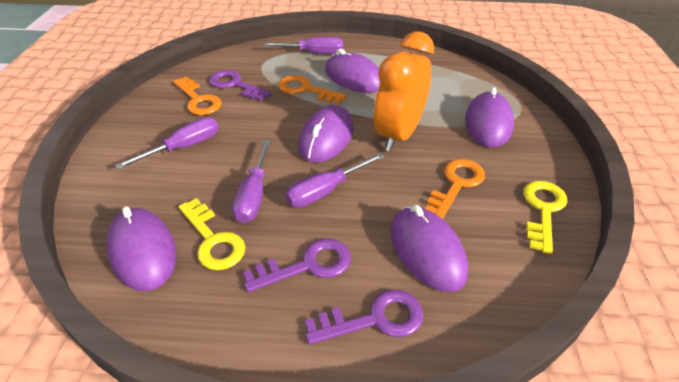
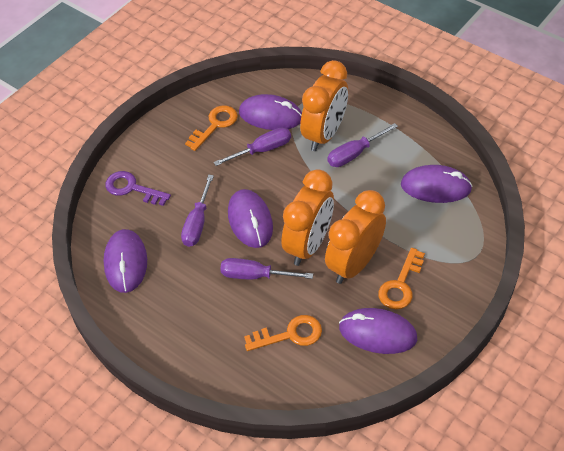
orange clock: 1 -> 3
purple key: 3 -> 1
yellow key: 2 -> 0

